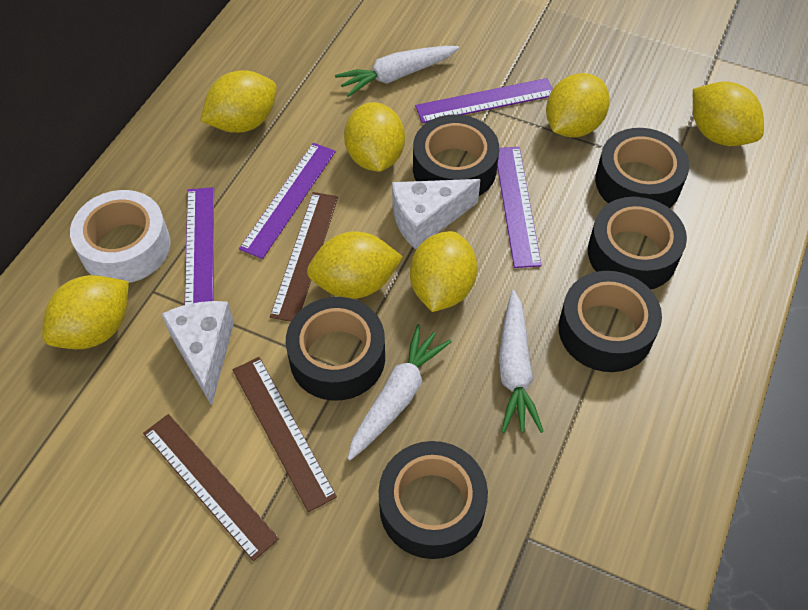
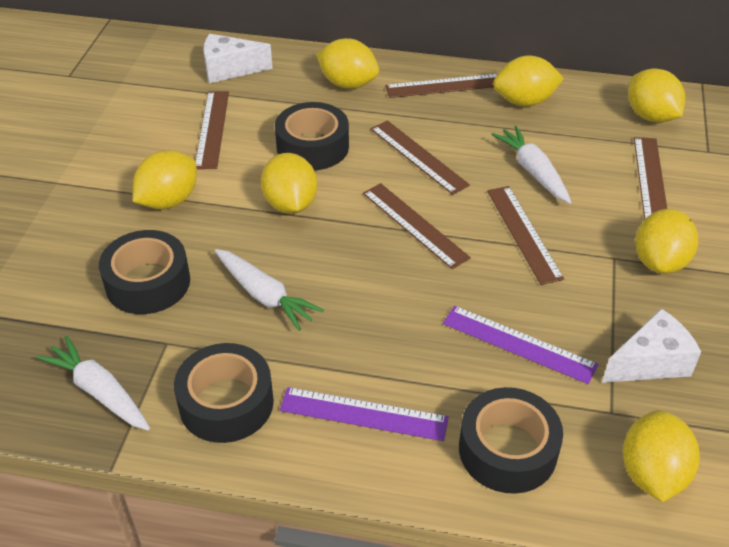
black tape: 6 -> 4
brown ruler: 3 -> 6
purple ruler: 4 -> 2
white tape: 1 -> 0

